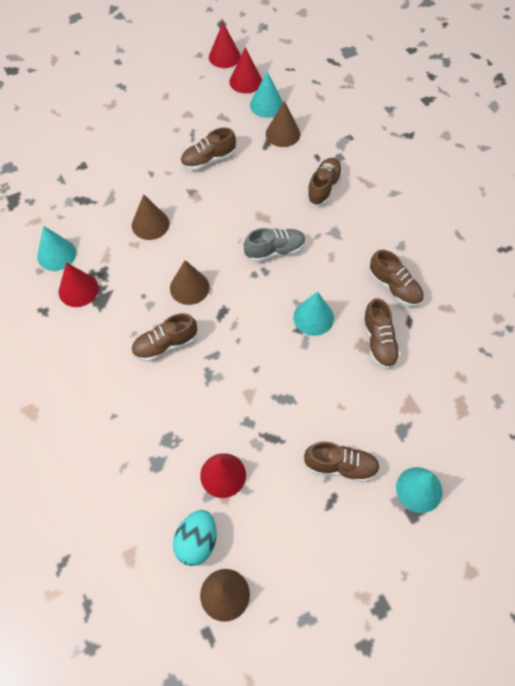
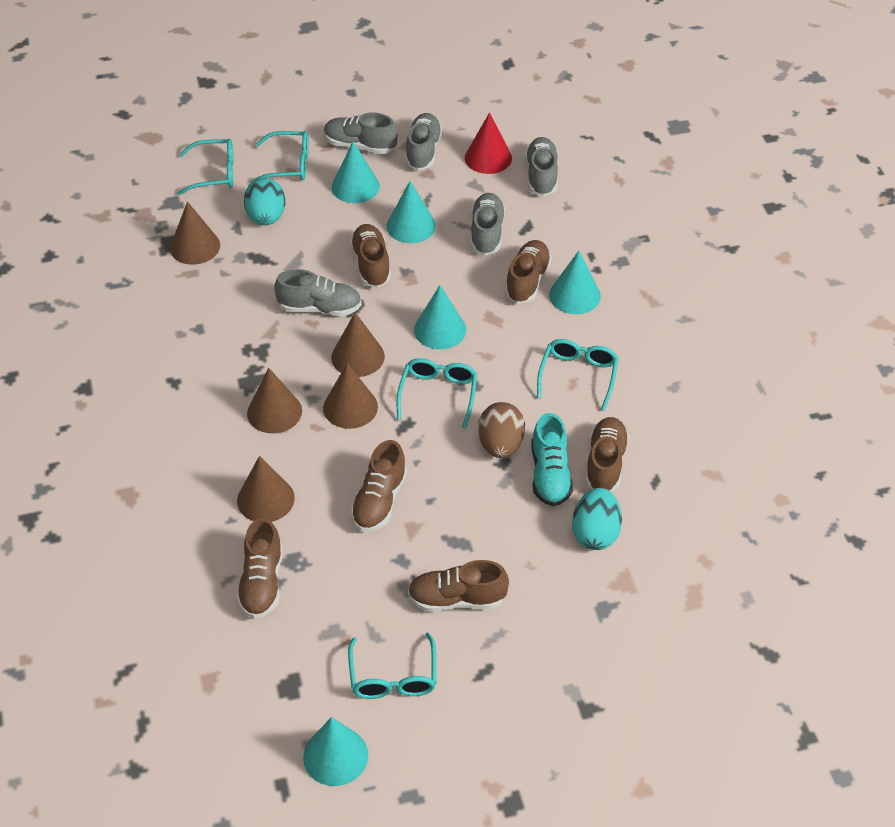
brown cone: 4 -> 5
brown egg: 0 -> 1
grey shoe: 1 -> 5
red cone: 4 -> 1
turquoise cone: 4 -> 5
turquoise egg: 1 -> 2
turquoise glasses: 0 -> 5
turquoise shoe: 0 -> 1

